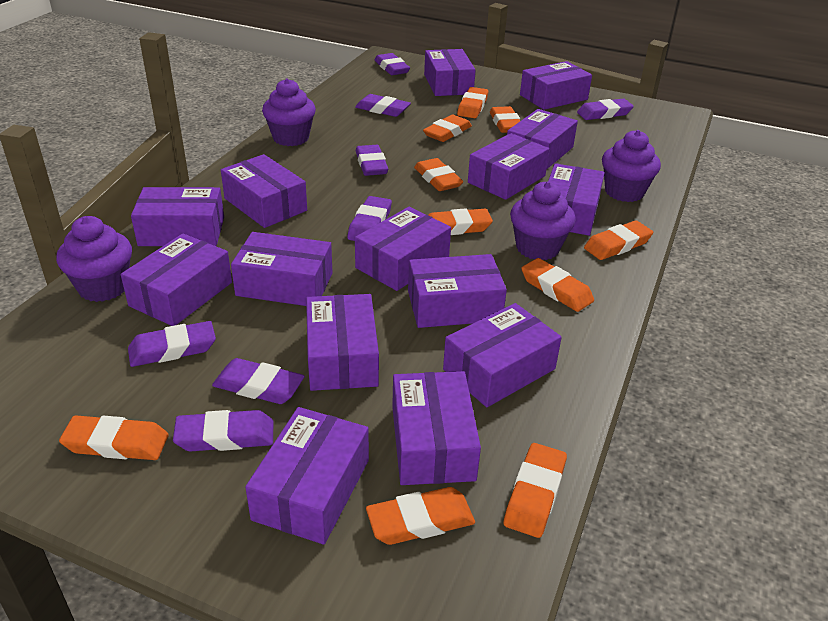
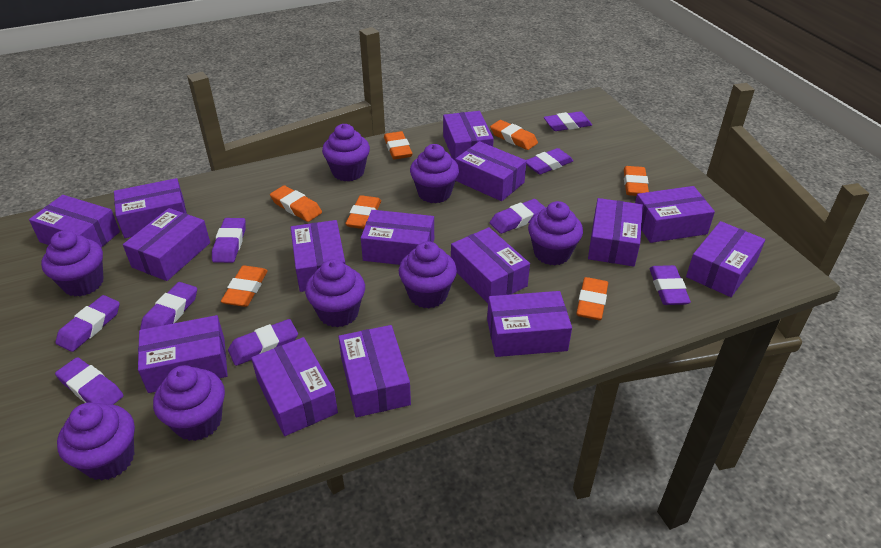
orange eraser: 10 -> 7
purple cupcake: 4 -> 8
purple eraser: 8 -> 9

